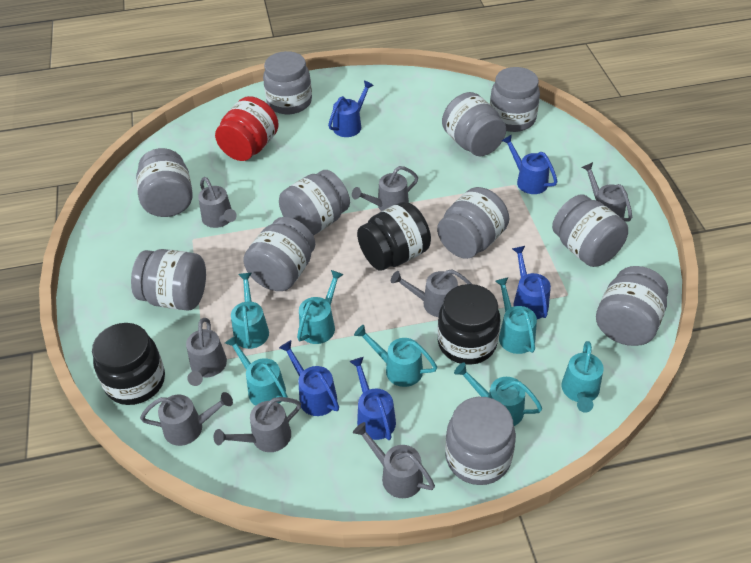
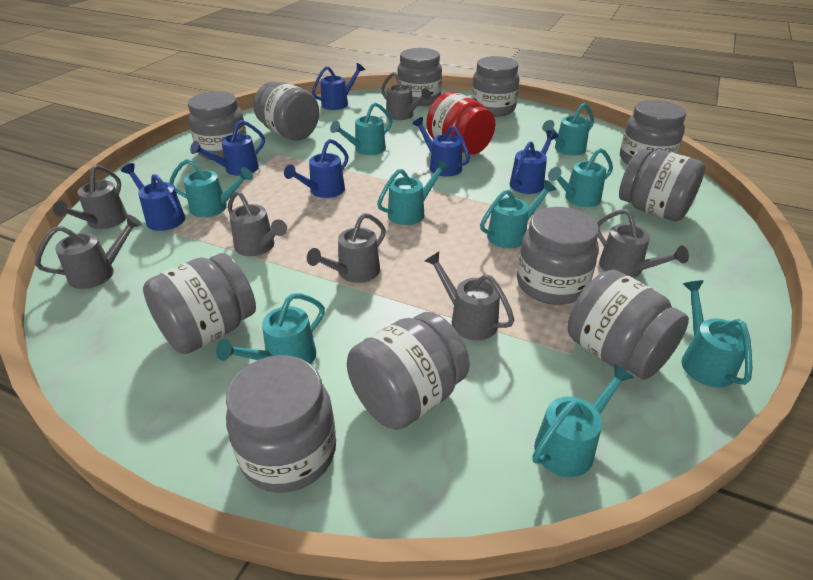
black jar: 3 -> 0
blue watering can: 5 -> 6
grey watering can: 8 -> 7
turquoise watering can: 7 -> 9

